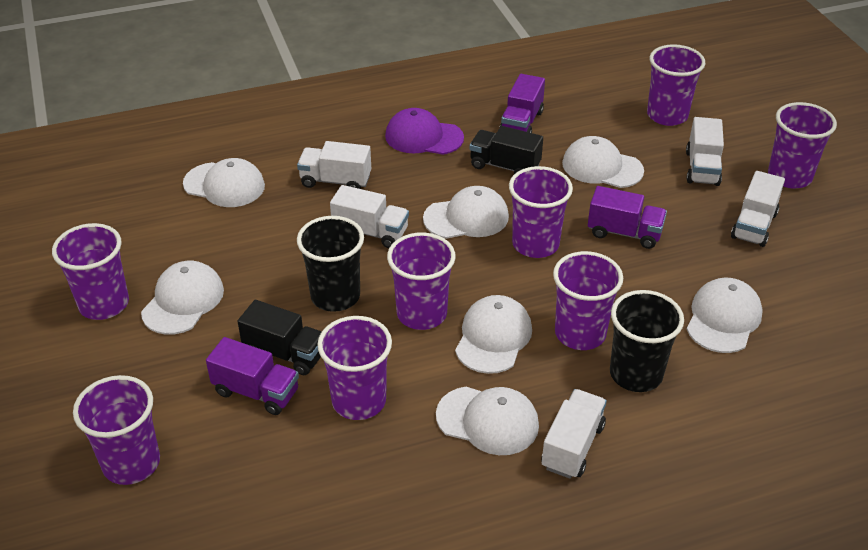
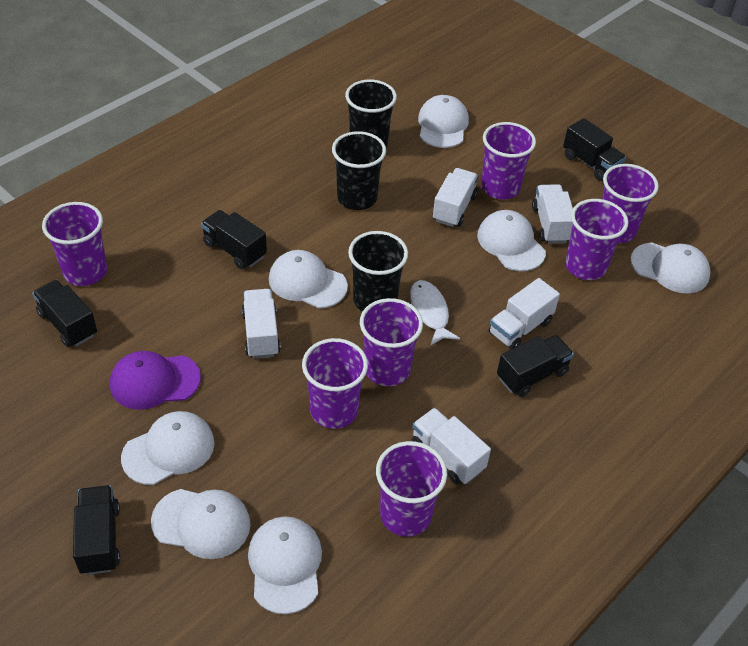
black cup: 2 -> 3
black truck: 2 -> 5
purple cup: 8 -> 7
purple truck: 3 -> 0
white fish: 0 -> 1

